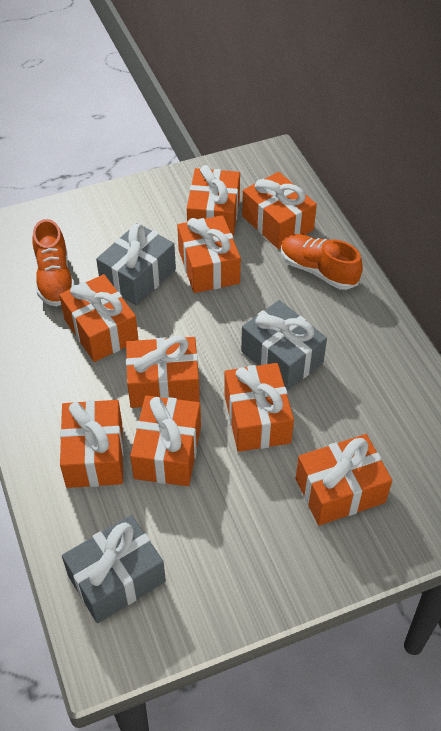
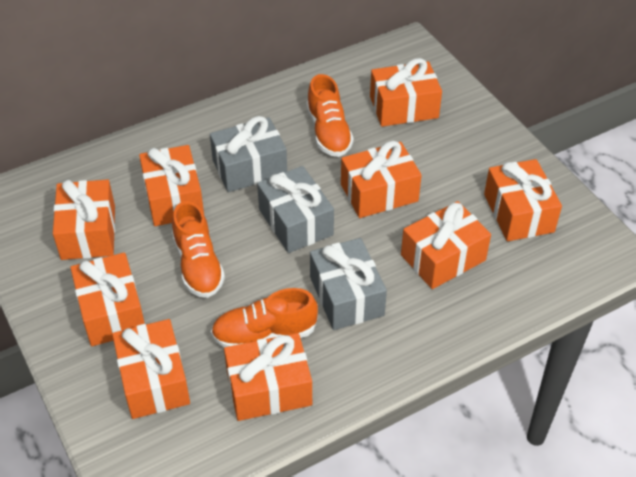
orange shoe: 2 -> 3

